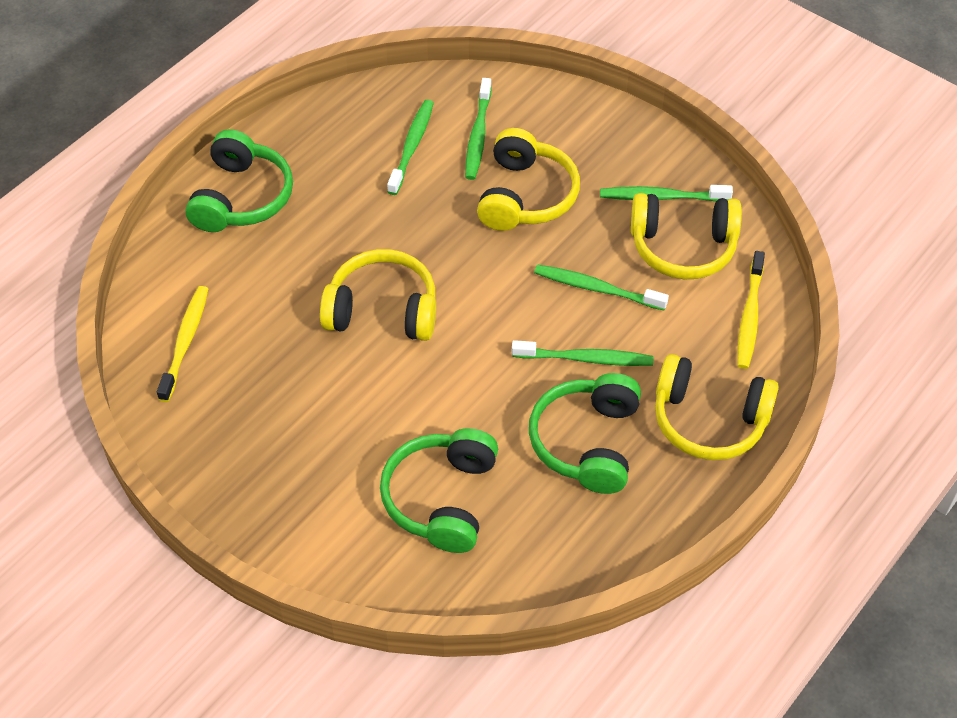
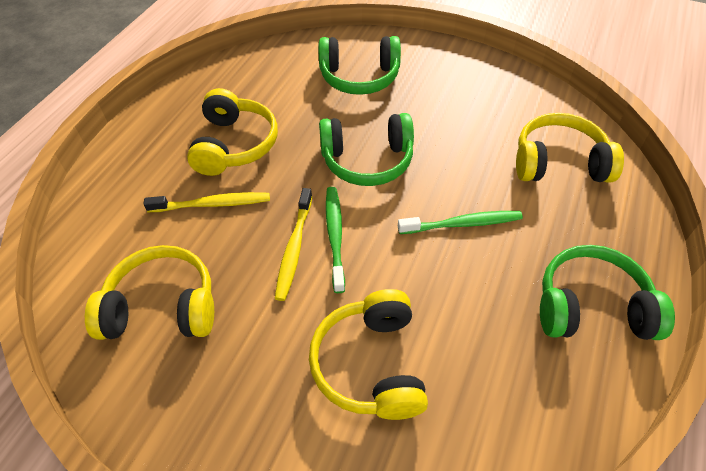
green toothbrush: 5 -> 2

